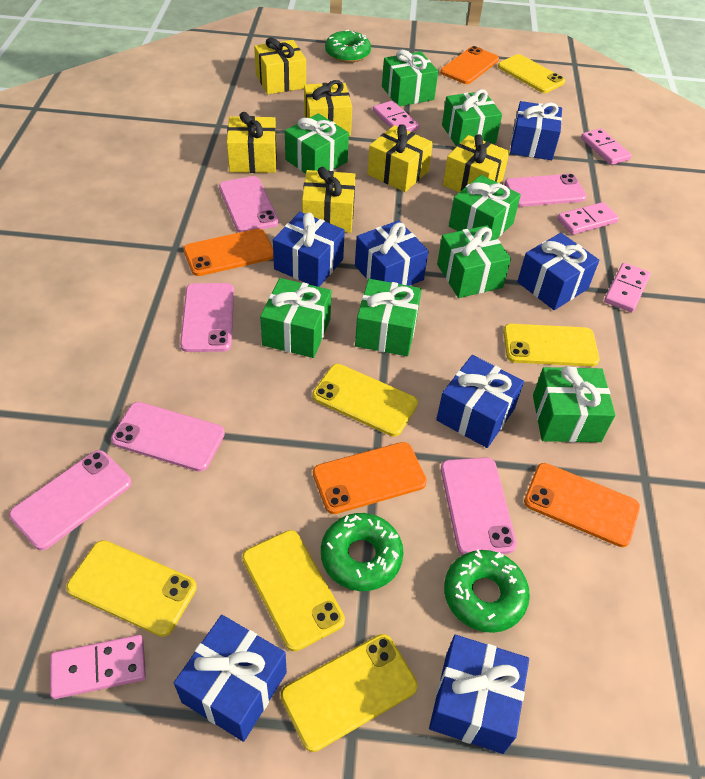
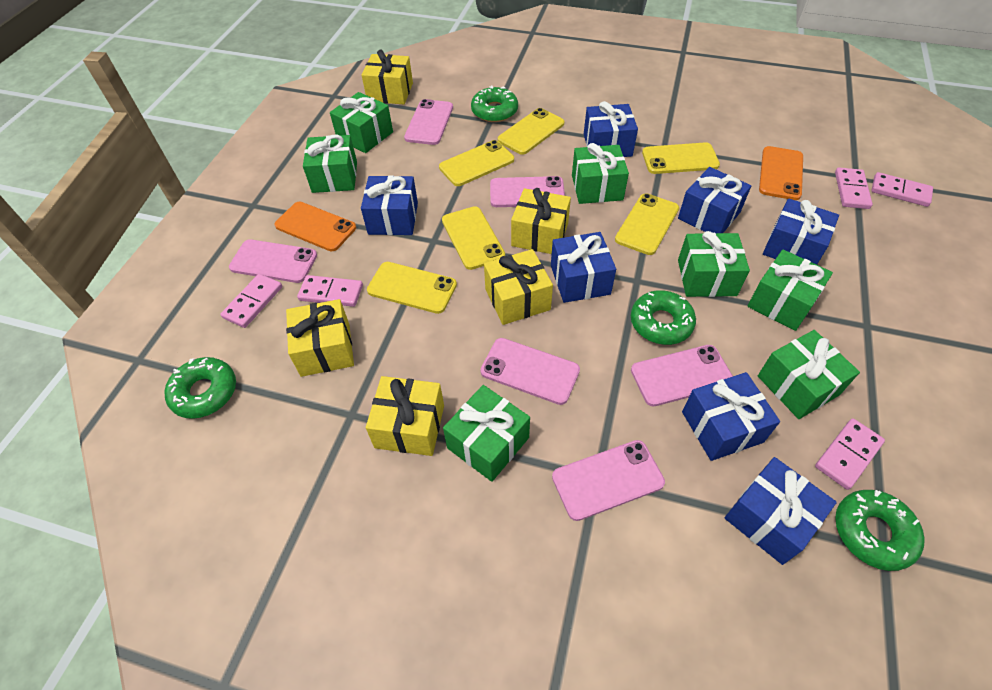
green donut: 3 -> 4
green gift: 8 -> 7
orange phone: 4 -> 2
yellow gift: 6 -> 5

